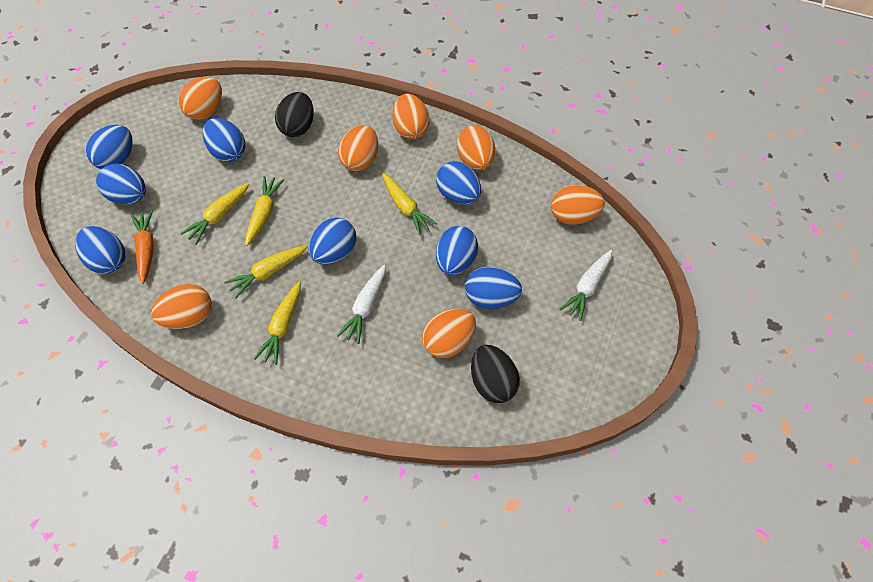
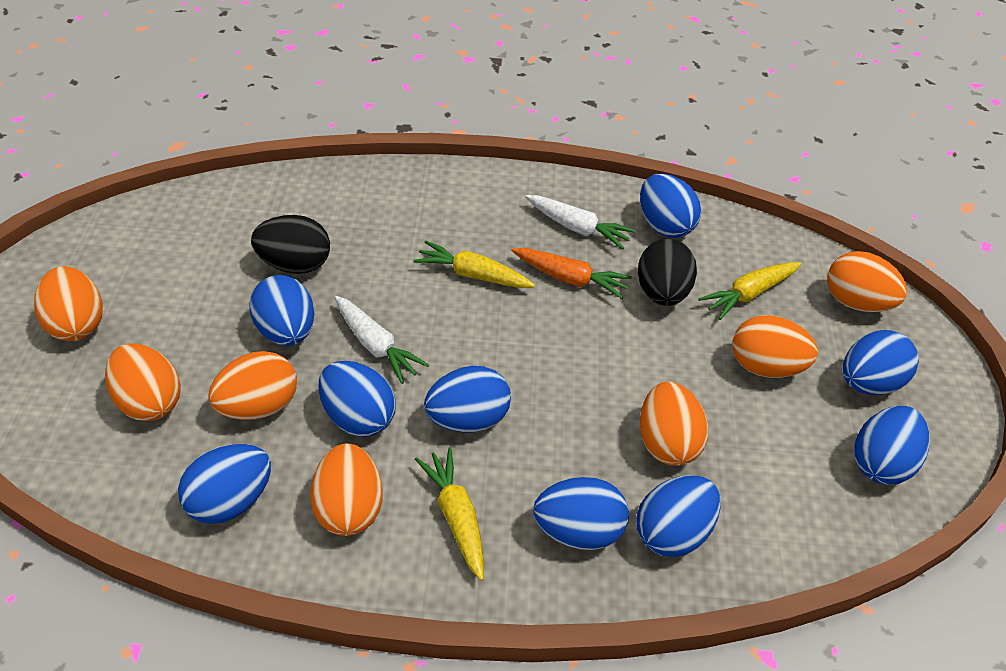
blue egg: 8 -> 9
yellow carrot: 5 -> 3

